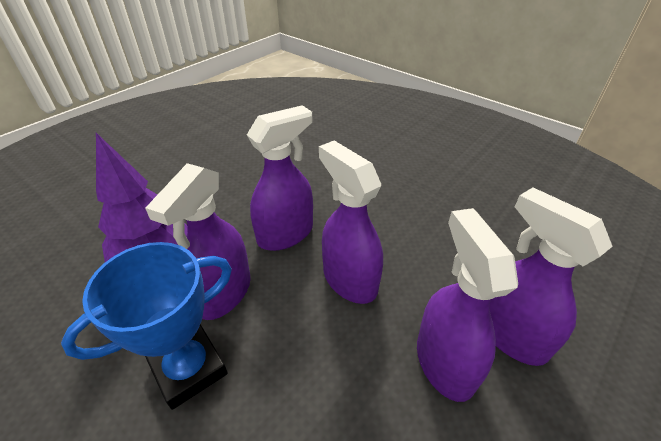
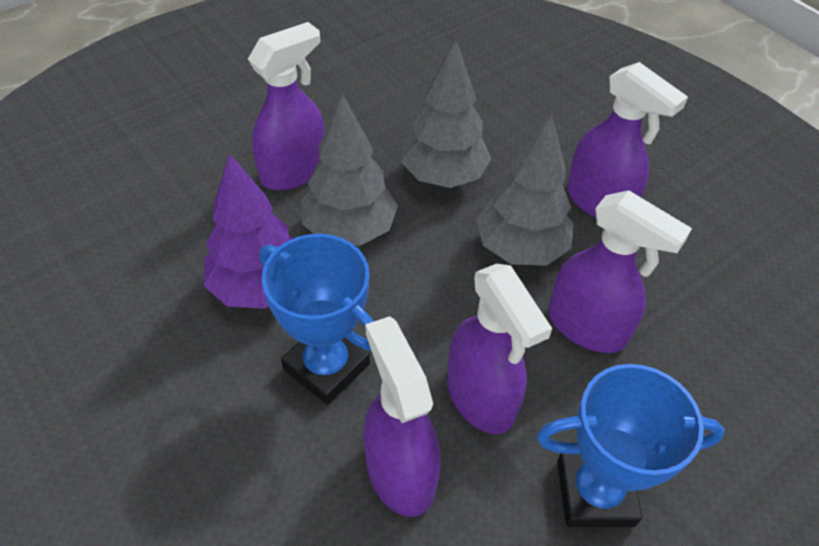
blue trophy: 1 -> 2
grey tree: 0 -> 3

